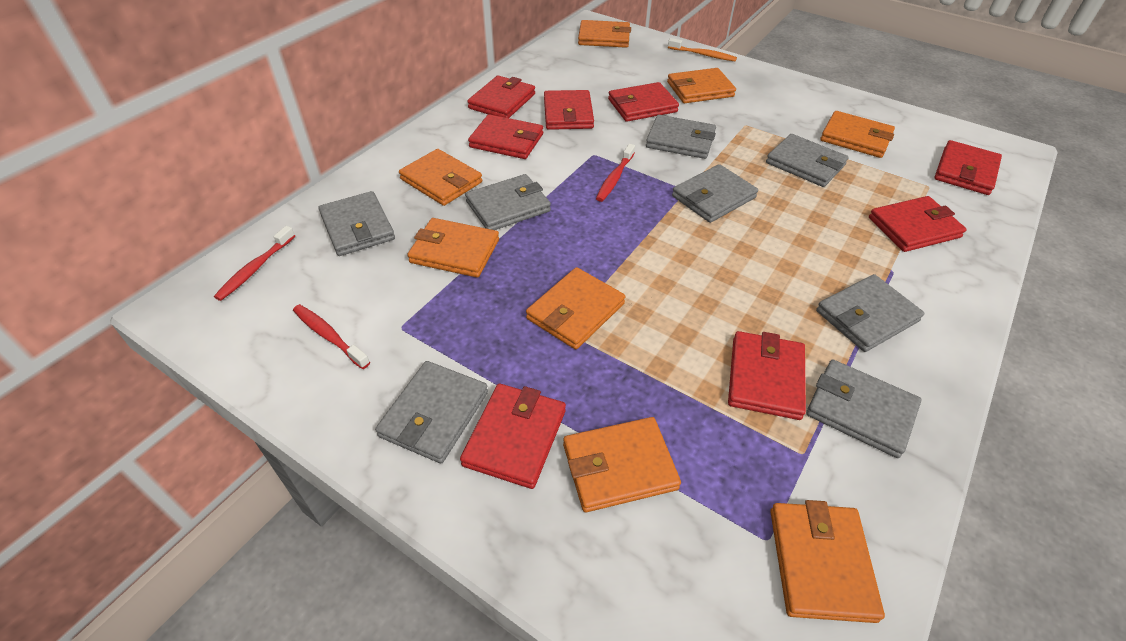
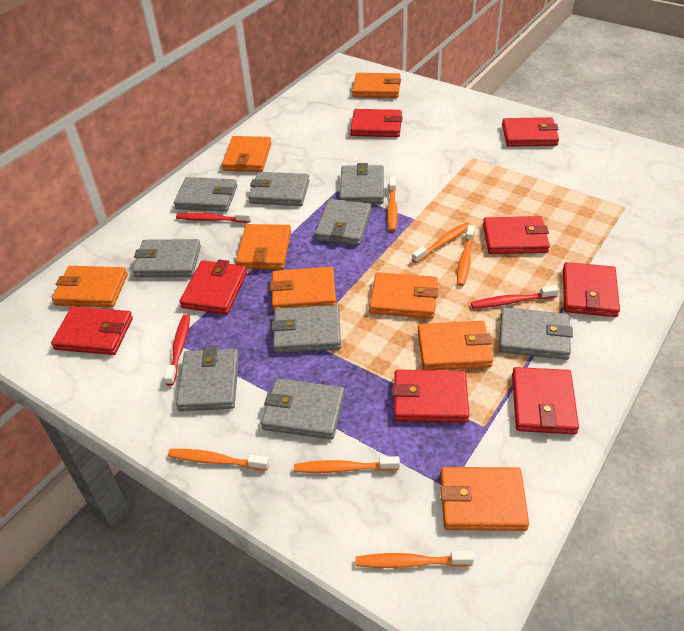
grey wallet: 8 -> 9
orange toothbrush: 1 -> 6

